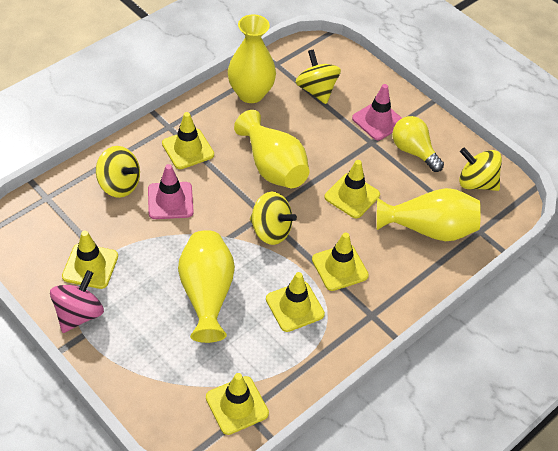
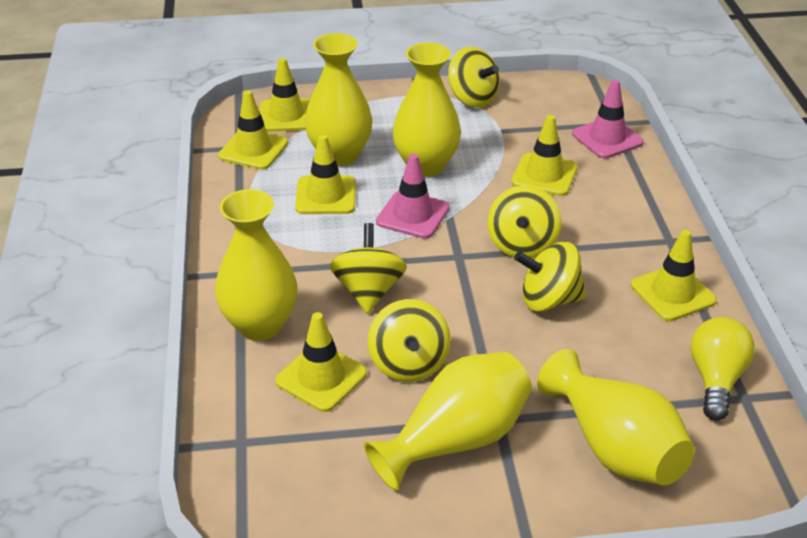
pink spinning top: 1 -> 0
yellow spinning top: 4 -> 5
yellow vase: 4 -> 5

